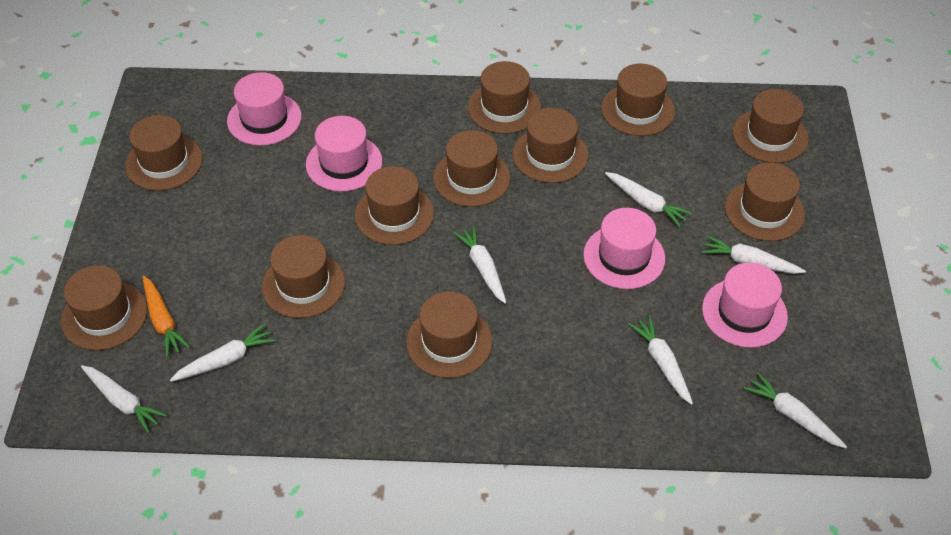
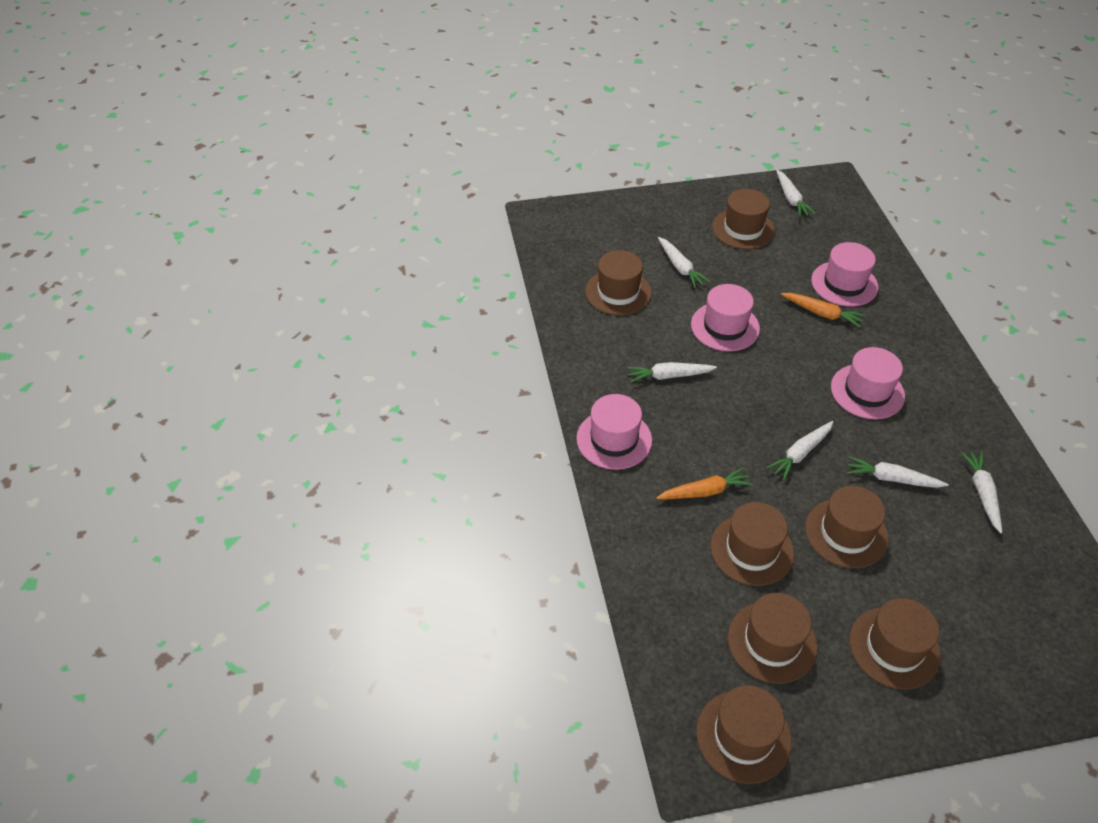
brown hat: 11 -> 7
orange carrot: 1 -> 2
white carrot: 7 -> 6

